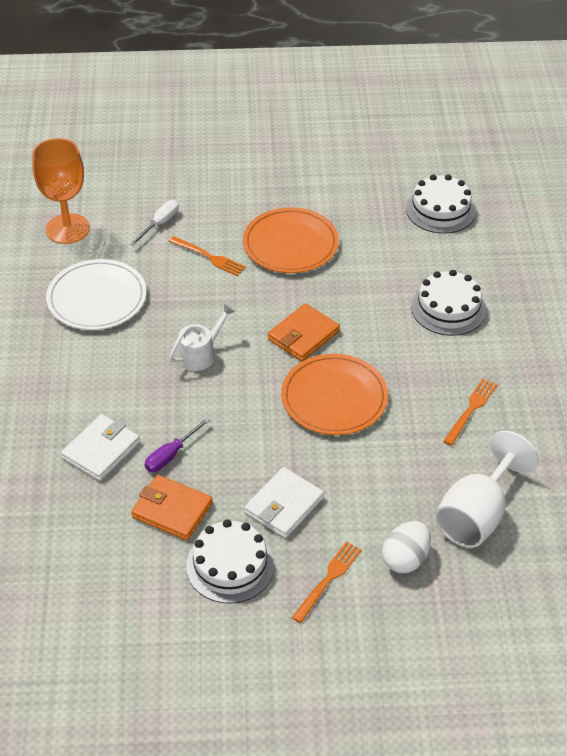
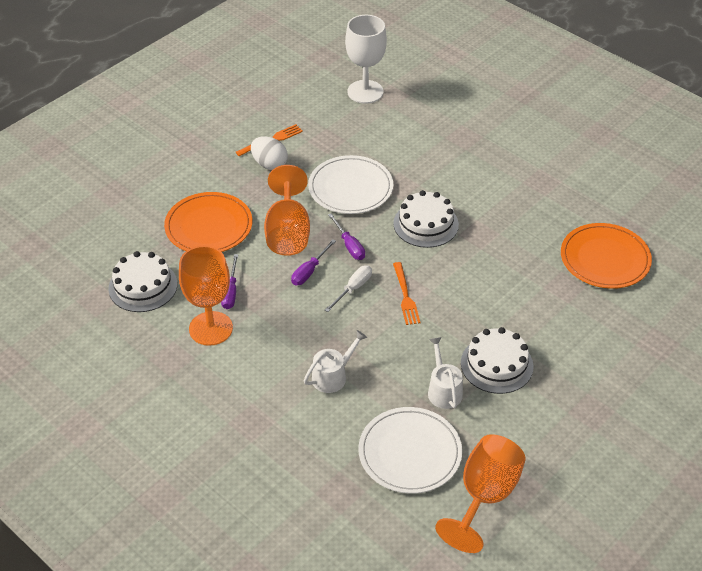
orange fork: 3 -> 2
orange goblet: 1 -> 3
orange wallet: 2 -> 0
purple screwdriver: 1 -> 3
white plate: 1 -> 2
white wallet: 2 -> 0
white watering can: 1 -> 2

